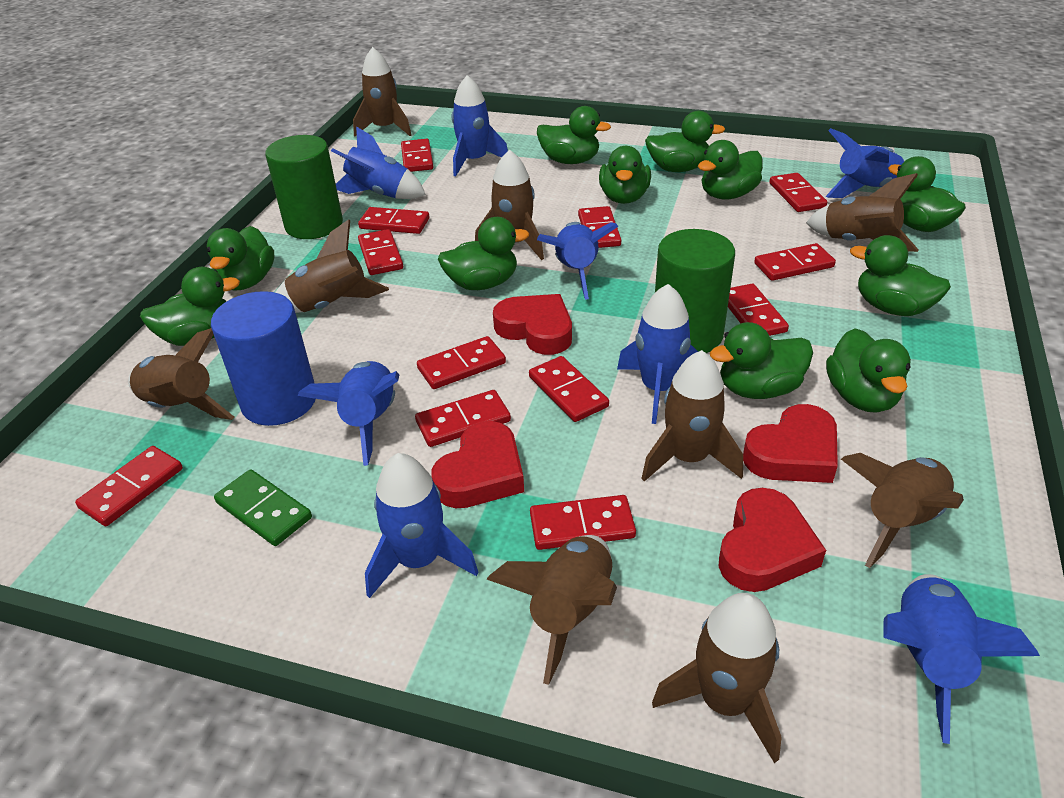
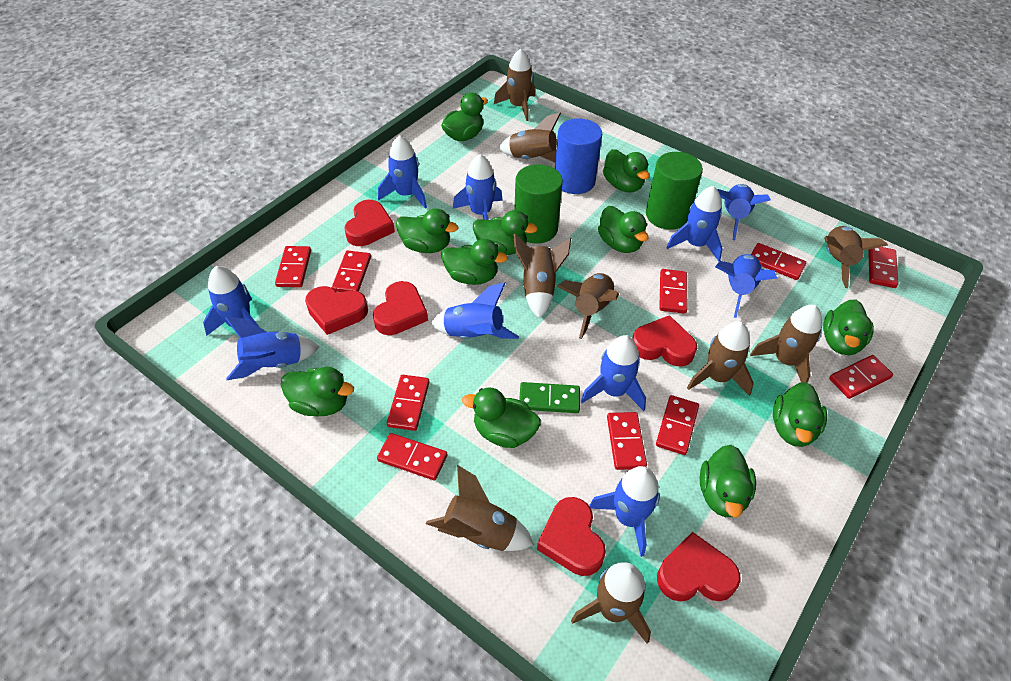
blue rocket: 8 -> 10
red domino: 12 -> 10
red heart: 4 -> 6

